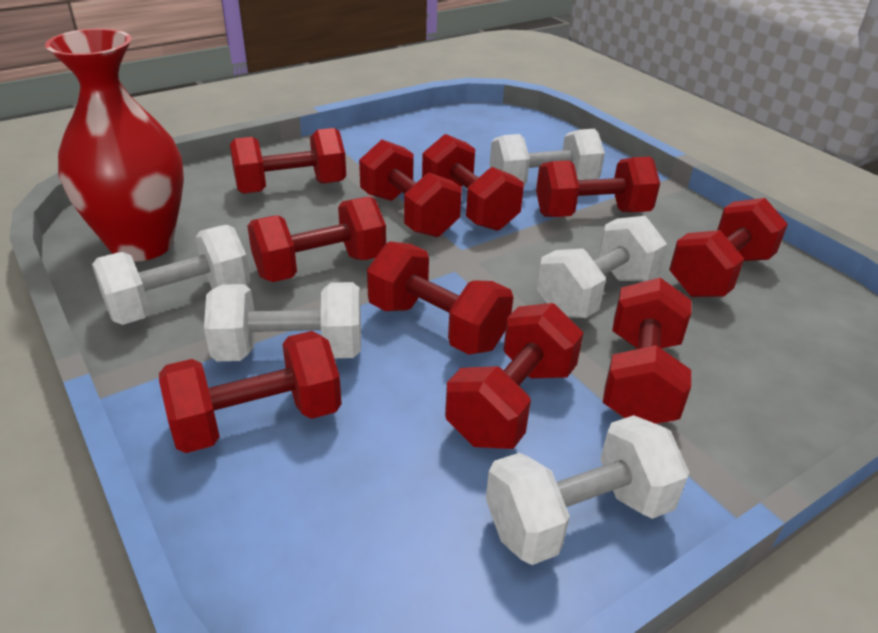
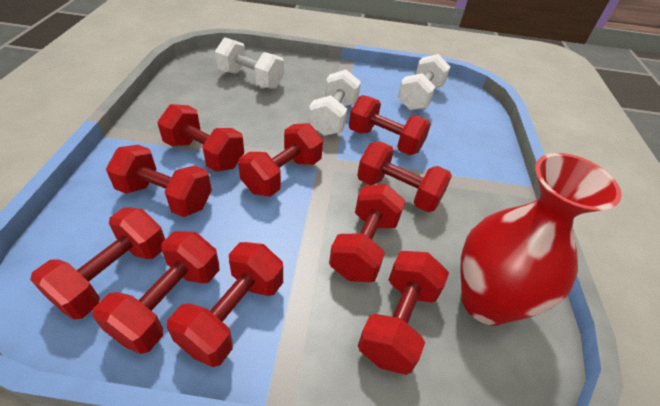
white dumbbell: 5 -> 3

